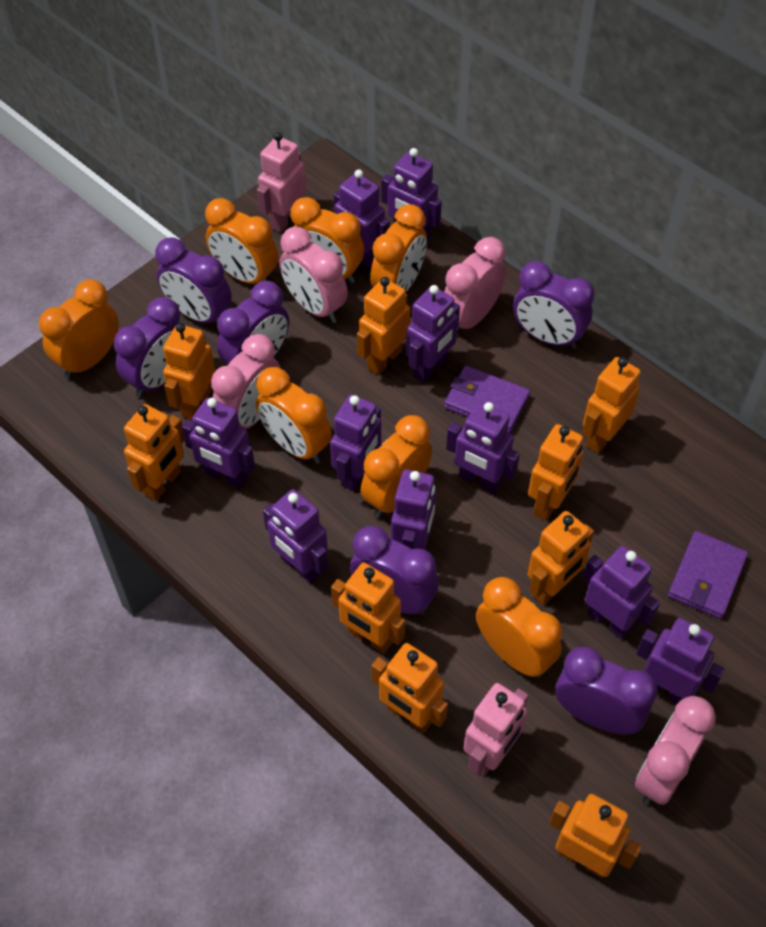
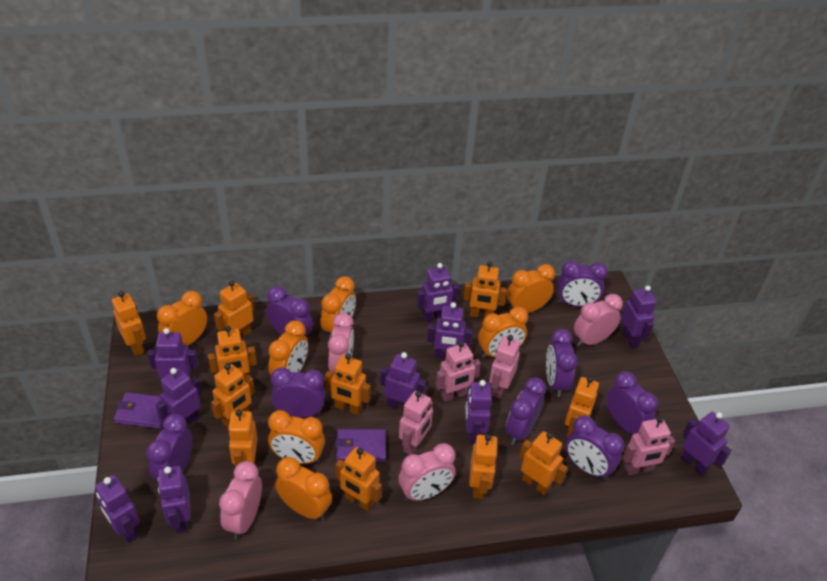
orange robot: 9 -> 11
pink robot: 2 -> 4
purple clock: 6 -> 8

